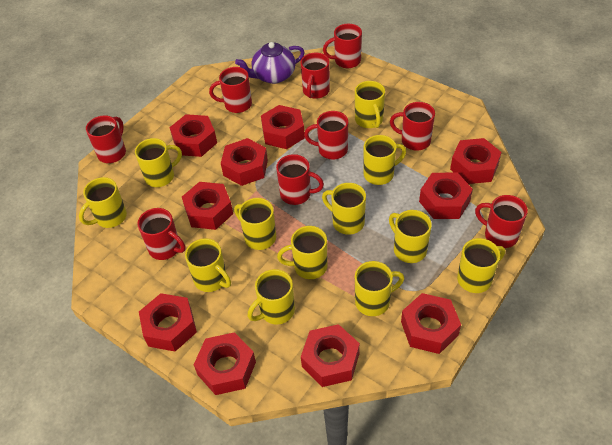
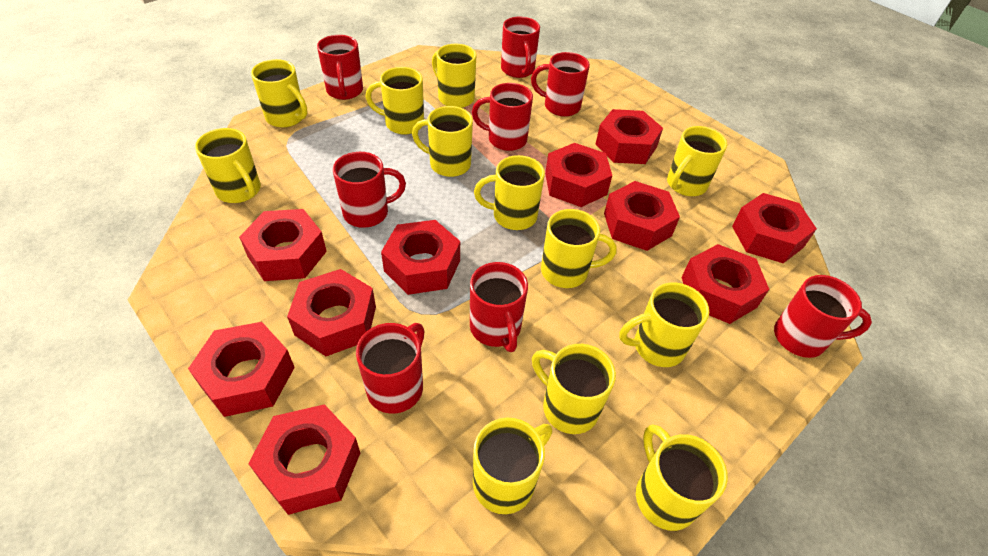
purple teapot: 1 -> 0
red mug: 9 -> 8

